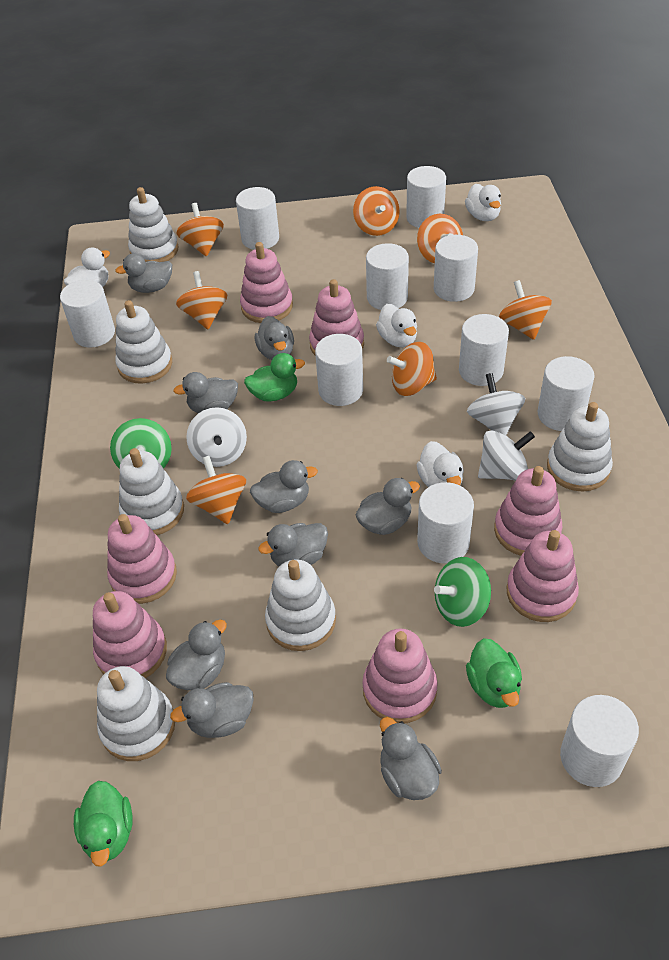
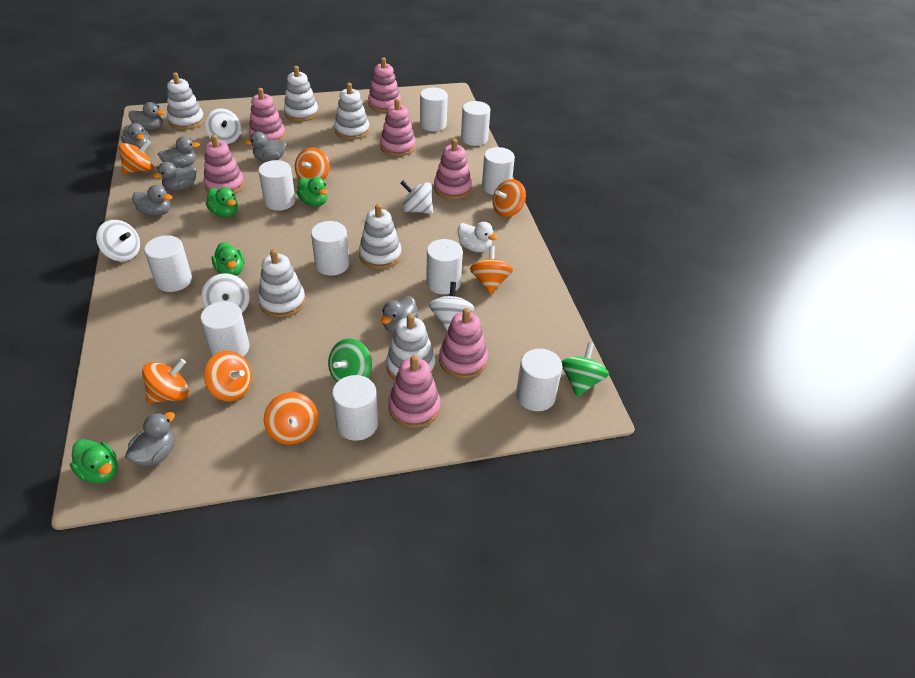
green duck: 3 -> 4
grey duck: 9 -> 8
white duck: 4 -> 1
white spinning top: 3 -> 5

